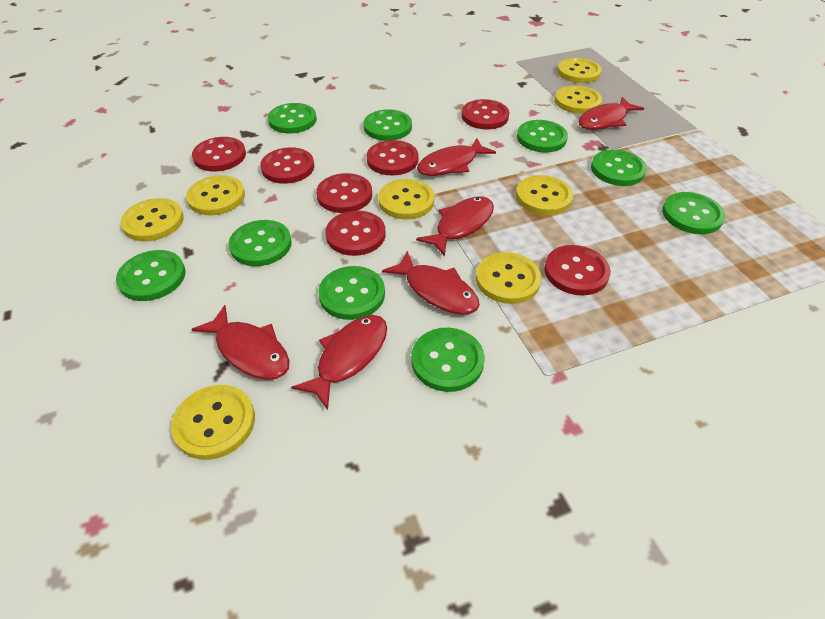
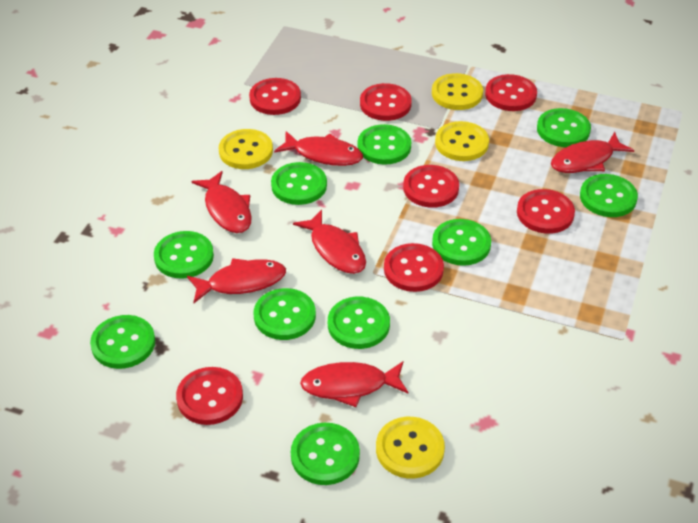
green button: 9 -> 10
yellow button: 8 -> 4

